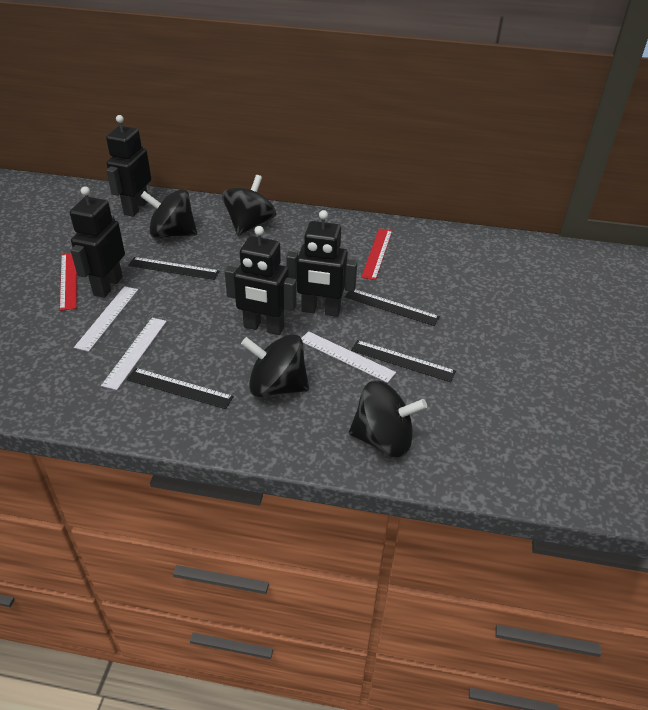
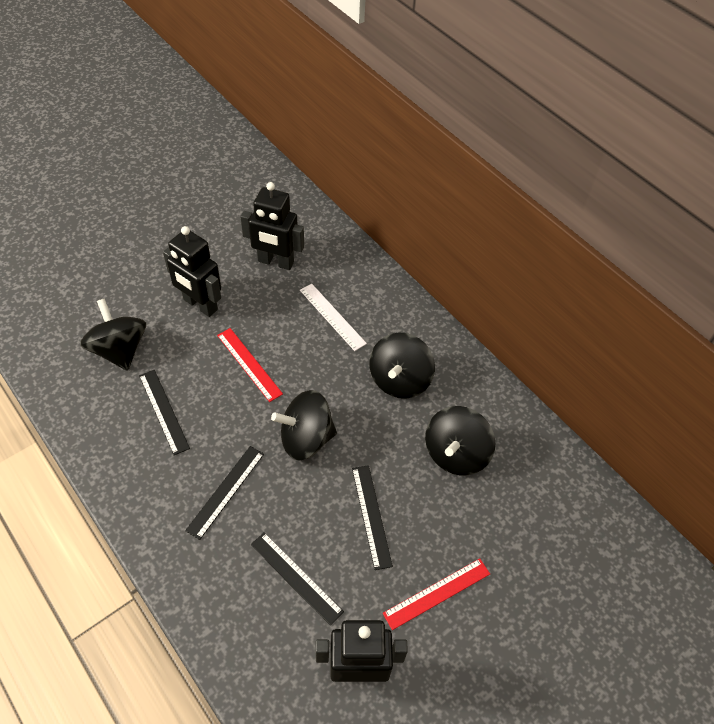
black robot: 4 -> 3
white ruler: 3 -> 1

